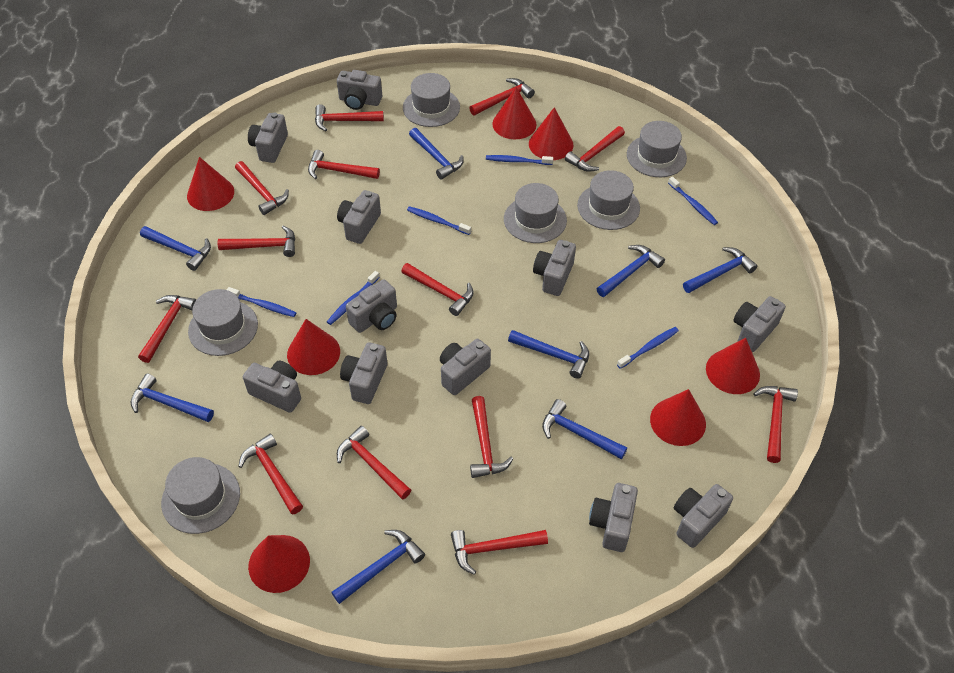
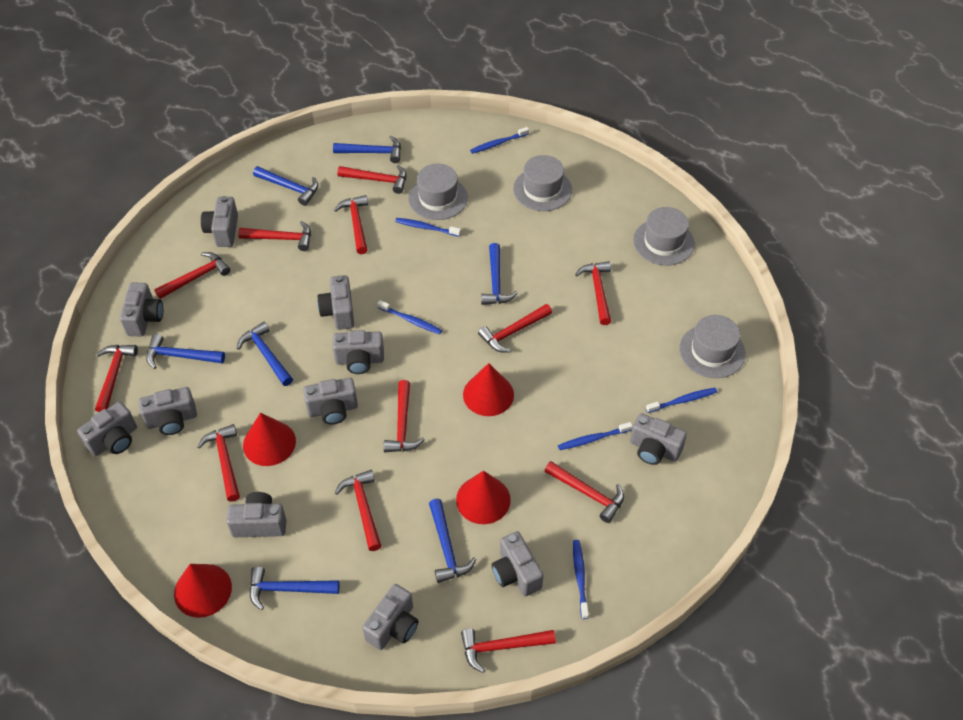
blue hammer: 8 -> 7
grey hat: 6 -> 4
red cone: 7 -> 4
red hammer: 13 -> 12

